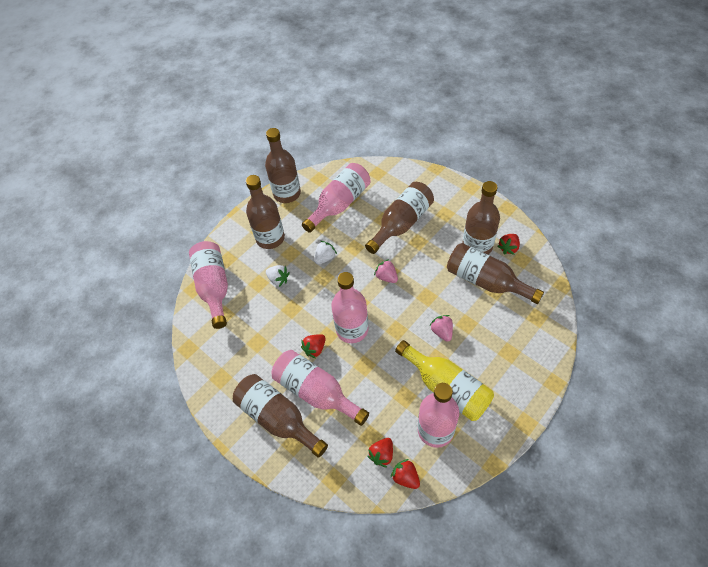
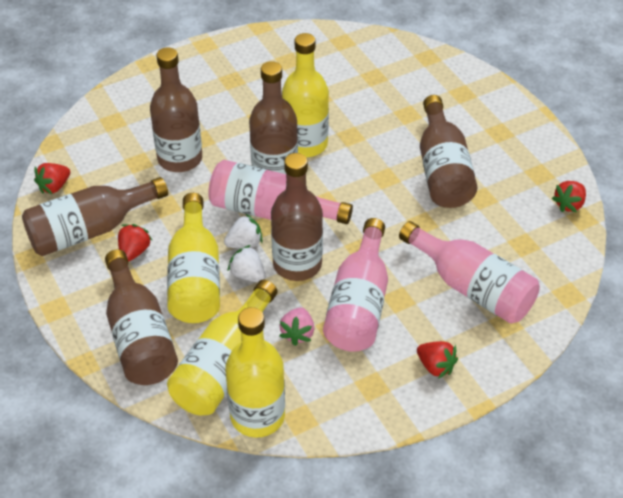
pink bottle: 5 -> 3
pink strawberry: 2 -> 1
yellow bottle: 1 -> 4

